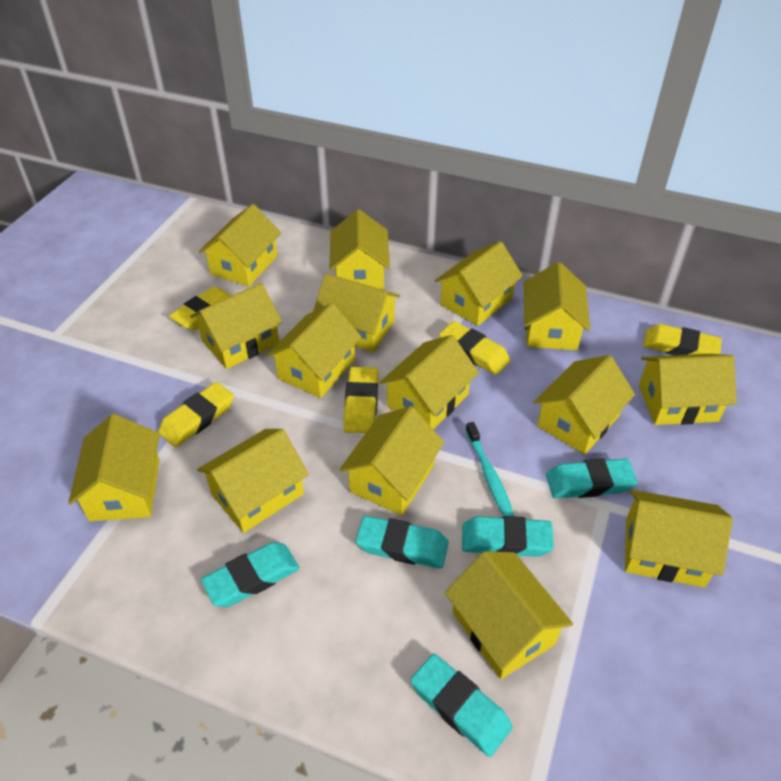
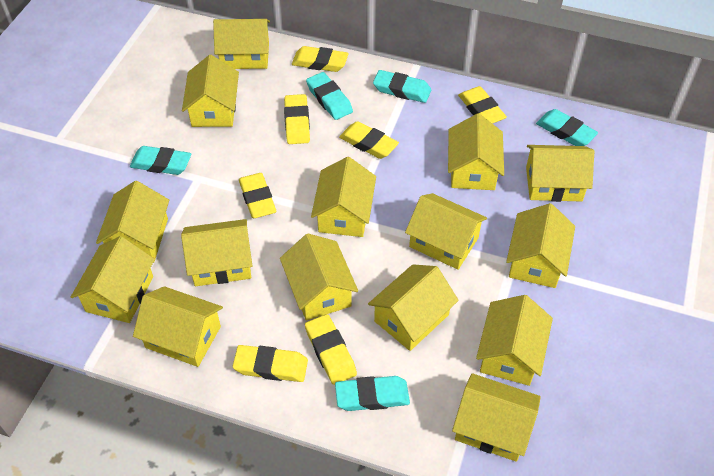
turquoise toothbrush: 1 -> 0
yellow eraser: 5 -> 7

